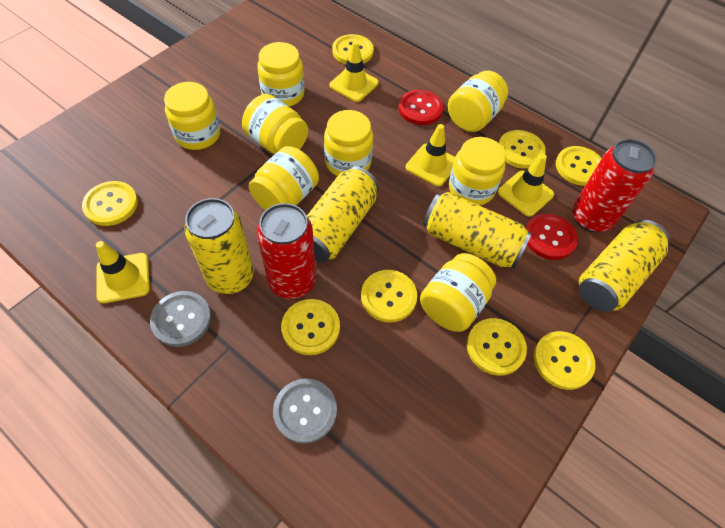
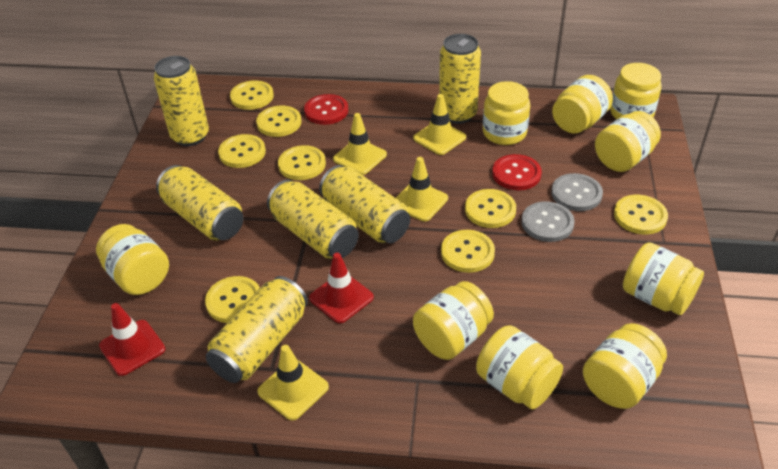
red can: 2 -> 0
red traffic cone: 0 -> 2
yellow can: 4 -> 6
yellow jar: 8 -> 9

